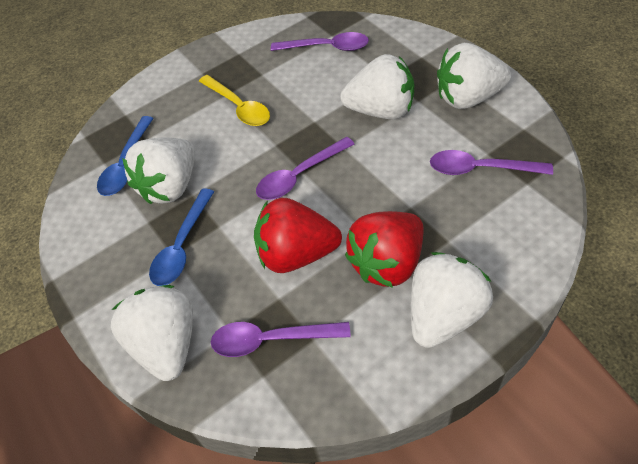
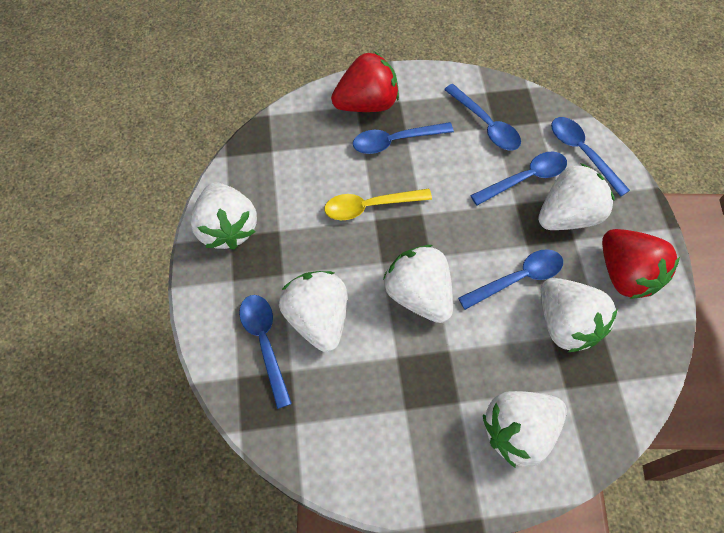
blue spoon: 2 -> 6
purple spoon: 4 -> 0
white strawberry: 5 -> 6

